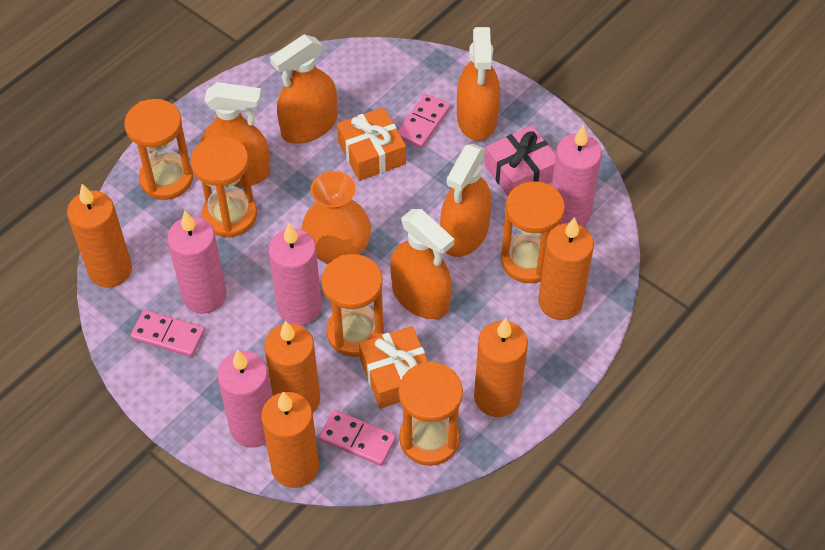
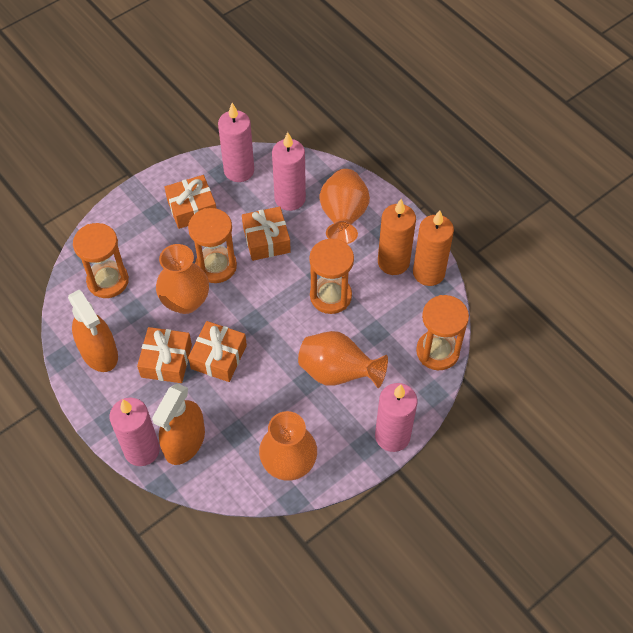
orange candle: 5 -> 2
orange gift: 2 -> 4
orange hourglass: 5 -> 4
orange spray bottle: 5 -> 2
orange vase: 1 -> 4
pink domino: 3 -> 0
pink gift: 1 -> 0

